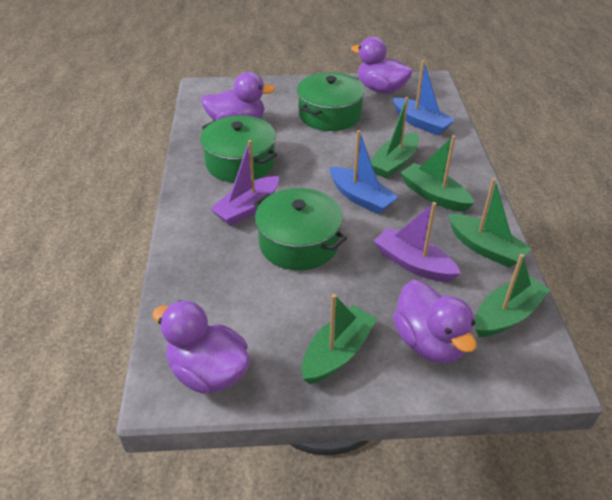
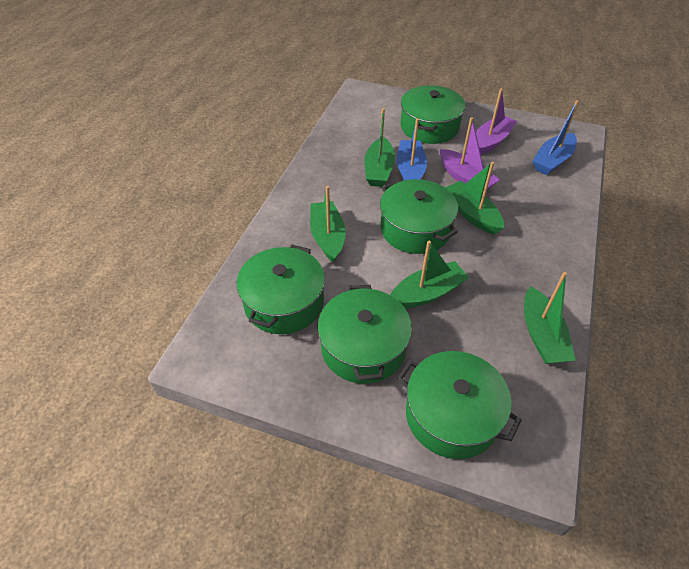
green pot: 3 -> 5
purple duck: 4 -> 0

